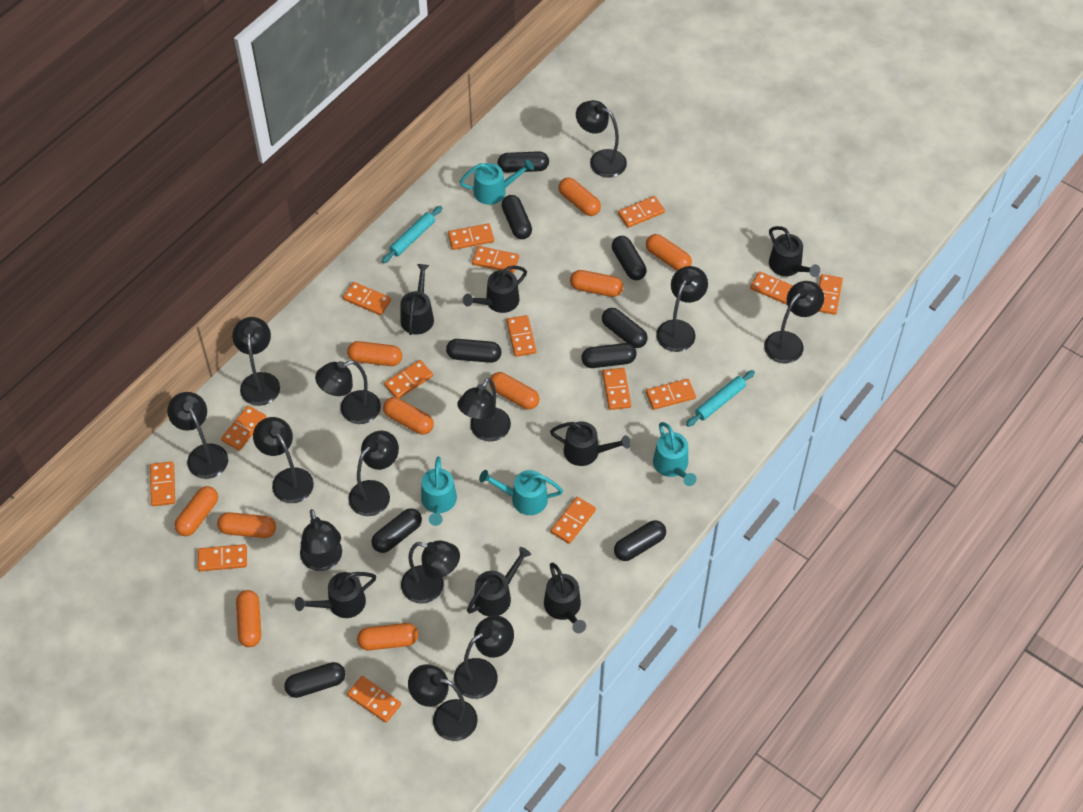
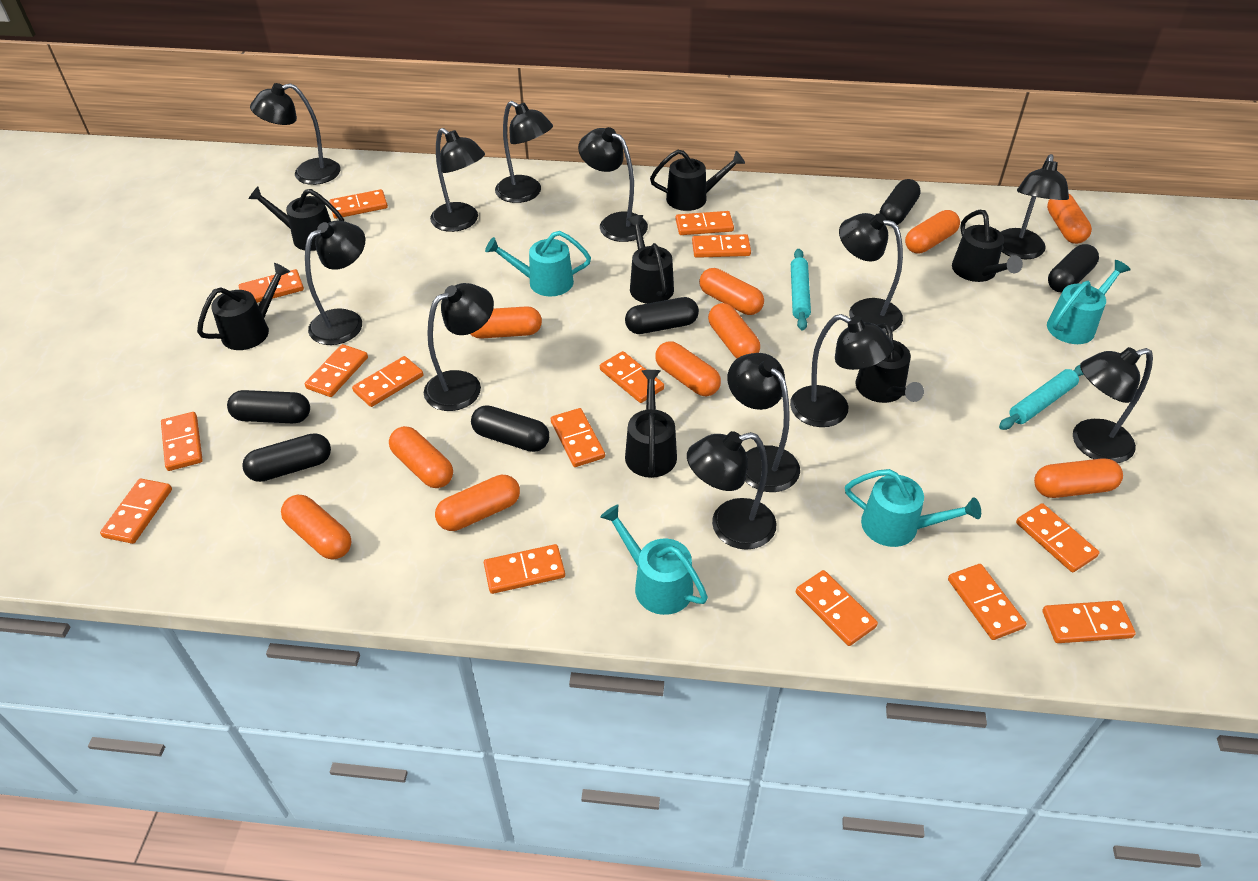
black capsule: 9 -> 6
black lamp: 13 -> 12

